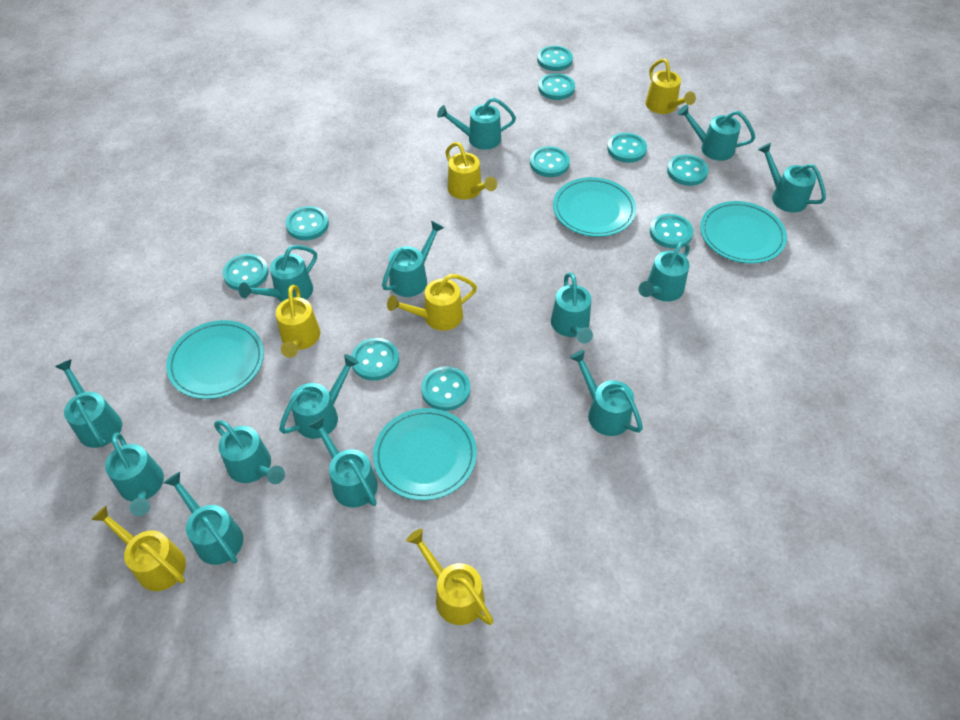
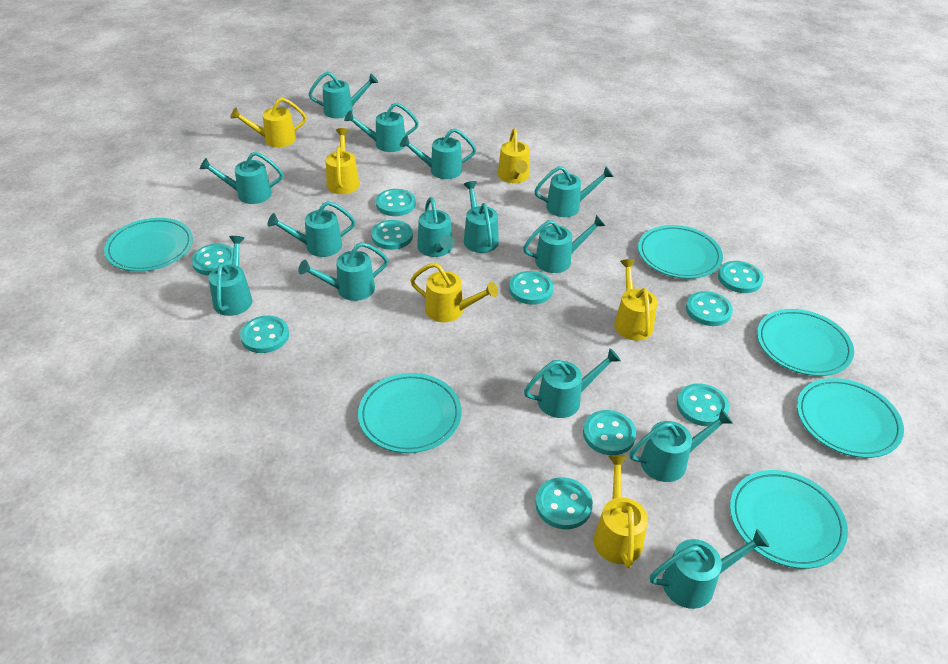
turquoise plate: 4 -> 6

